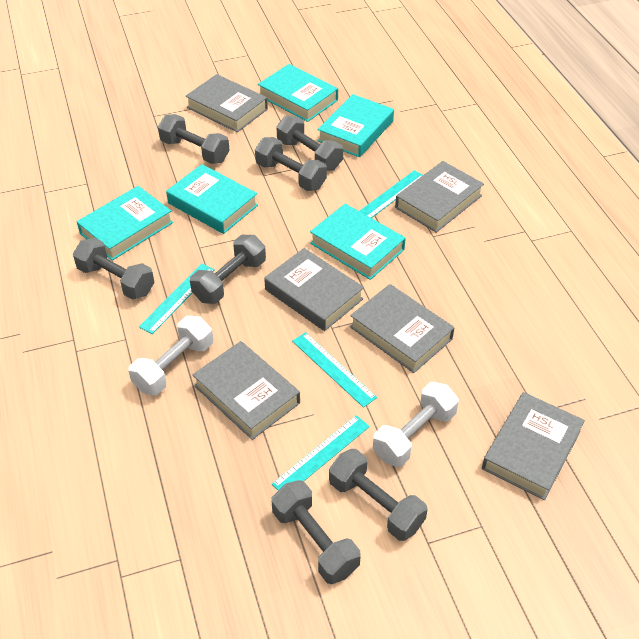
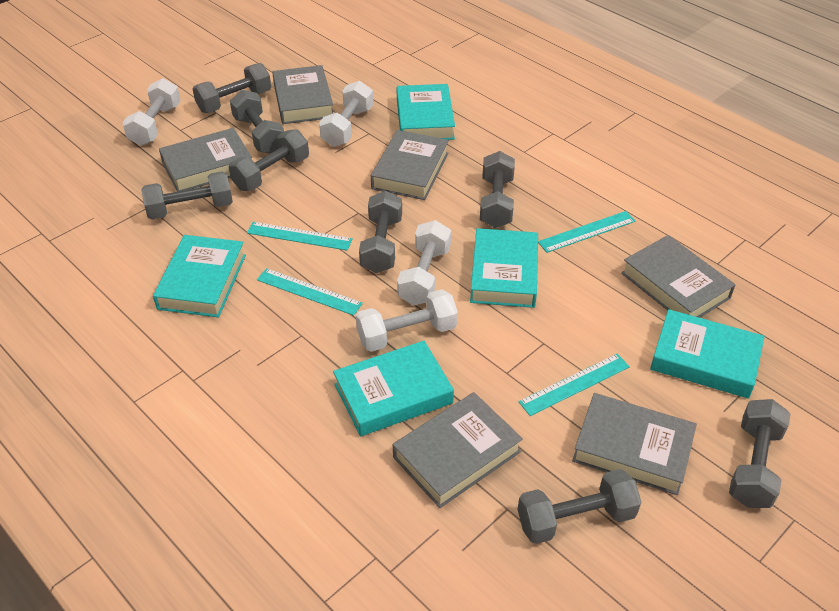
grey dumbbell: 7 -> 8
white dumbbell: 2 -> 4

